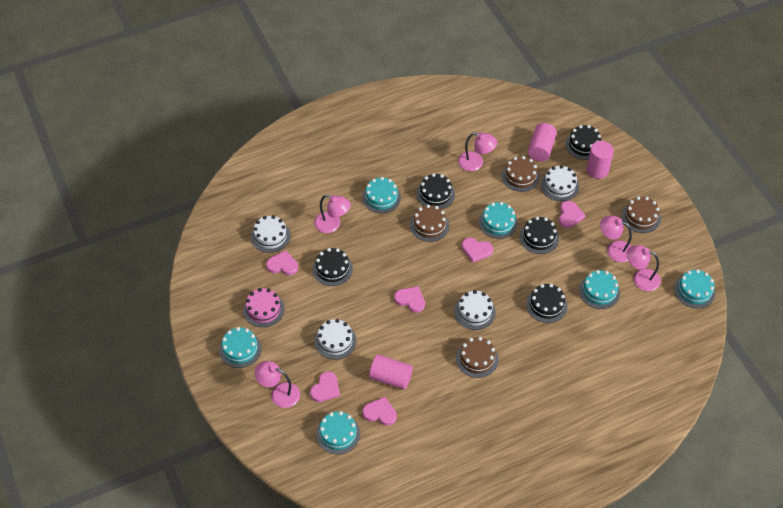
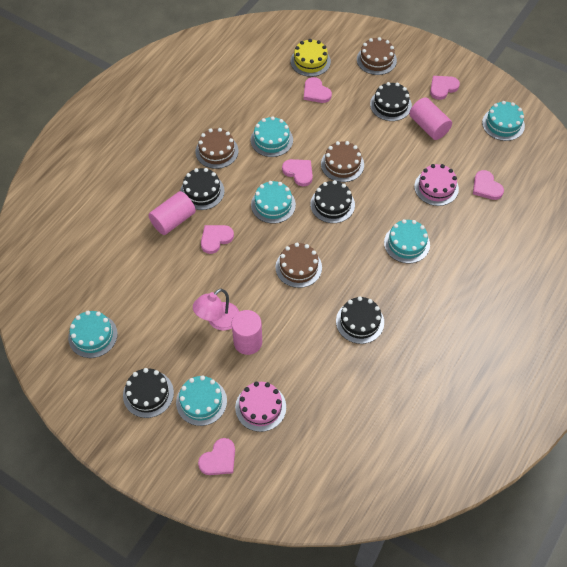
pink cake: 1 -> 2
pink lamp: 5 -> 1
white cake: 4 -> 0
yellow cake: 0 -> 1

